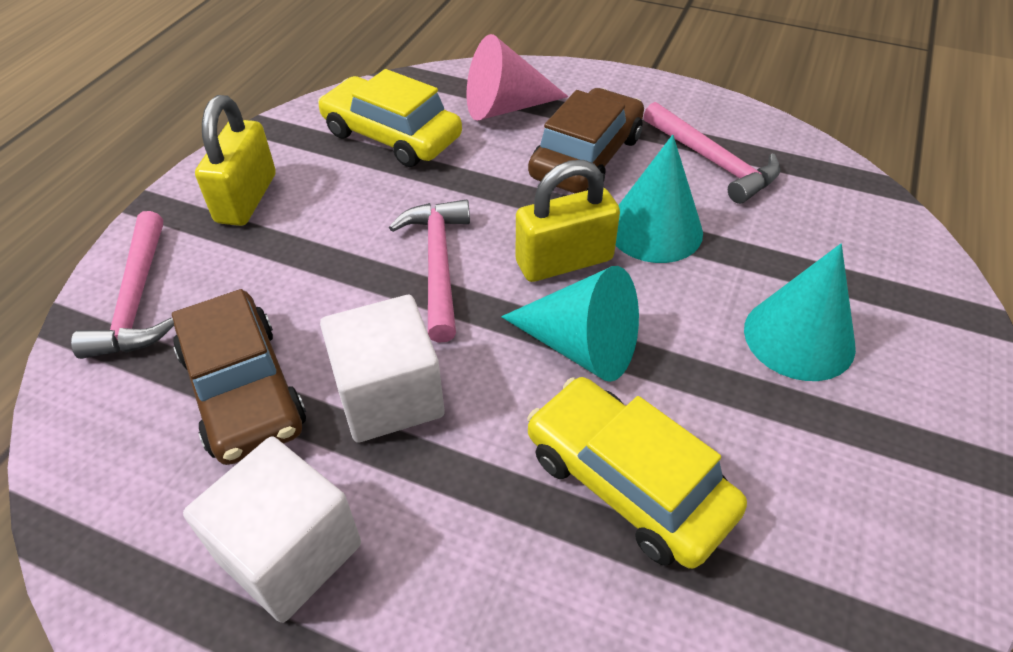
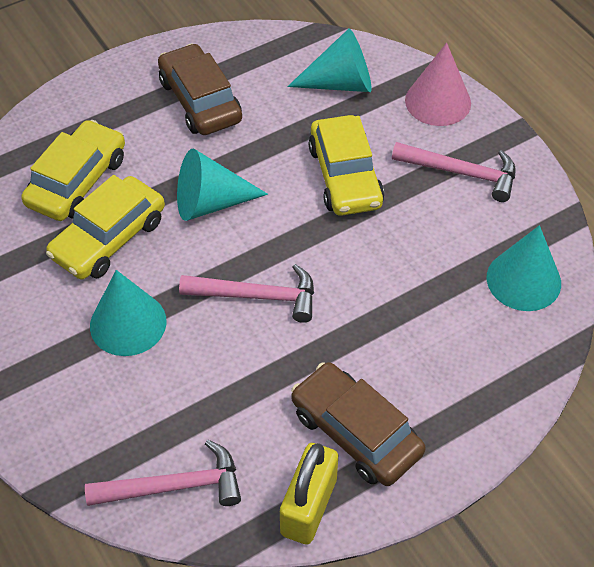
turquoise cone: 3 -> 4
white cube: 2 -> 0
yellow car: 2 -> 3
yellow padlock: 2 -> 1

